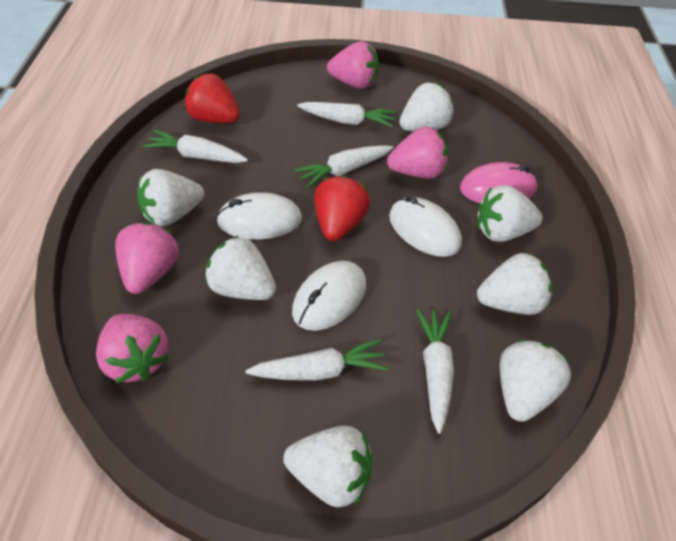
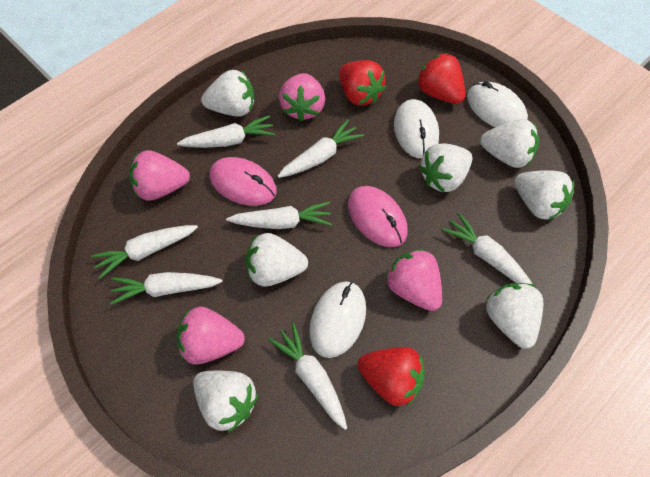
pink mouse: 1 -> 2
red strawberry: 2 -> 3
white carrot: 5 -> 7

